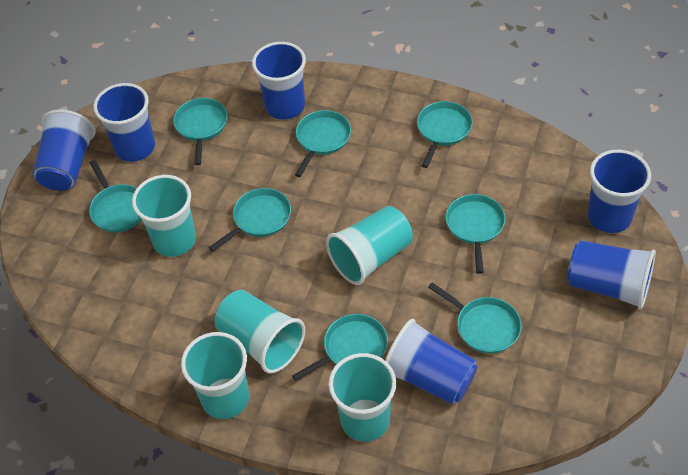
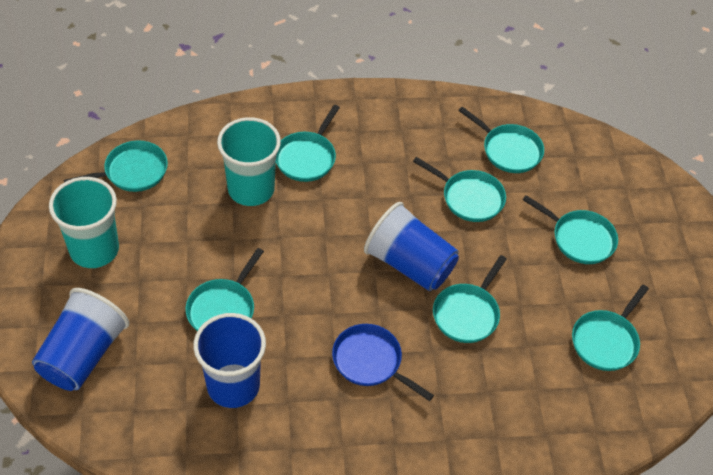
blue cup: 6 -> 3
blue pan: 0 -> 1
turquoise cup: 5 -> 2

